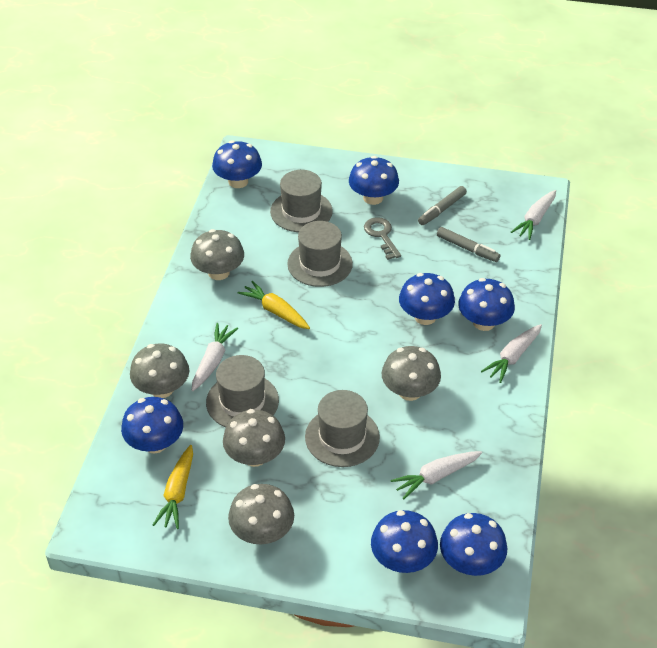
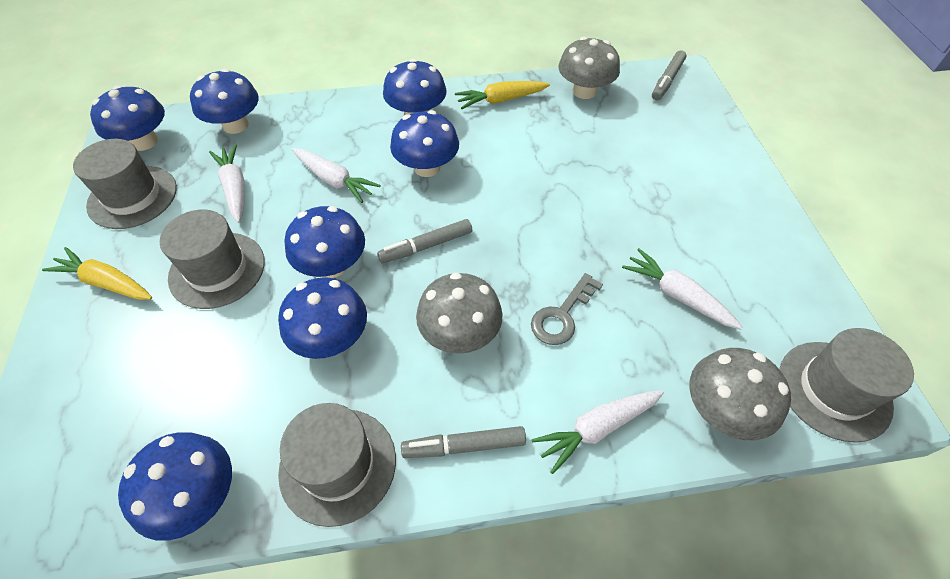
grey marker: 2 -> 3
grey mushroom: 5 -> 3

